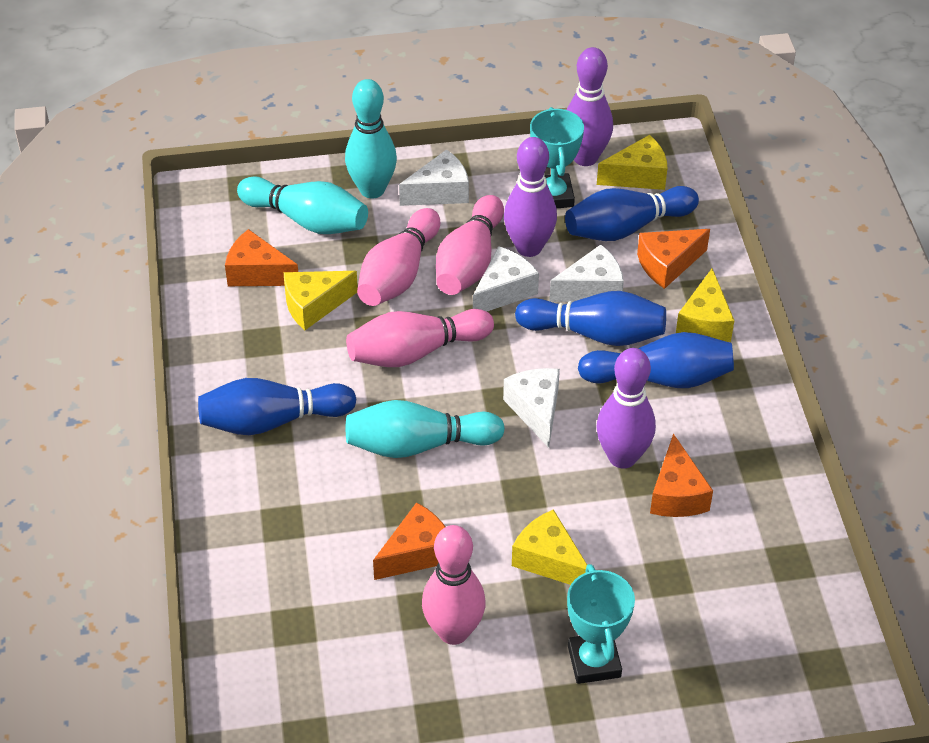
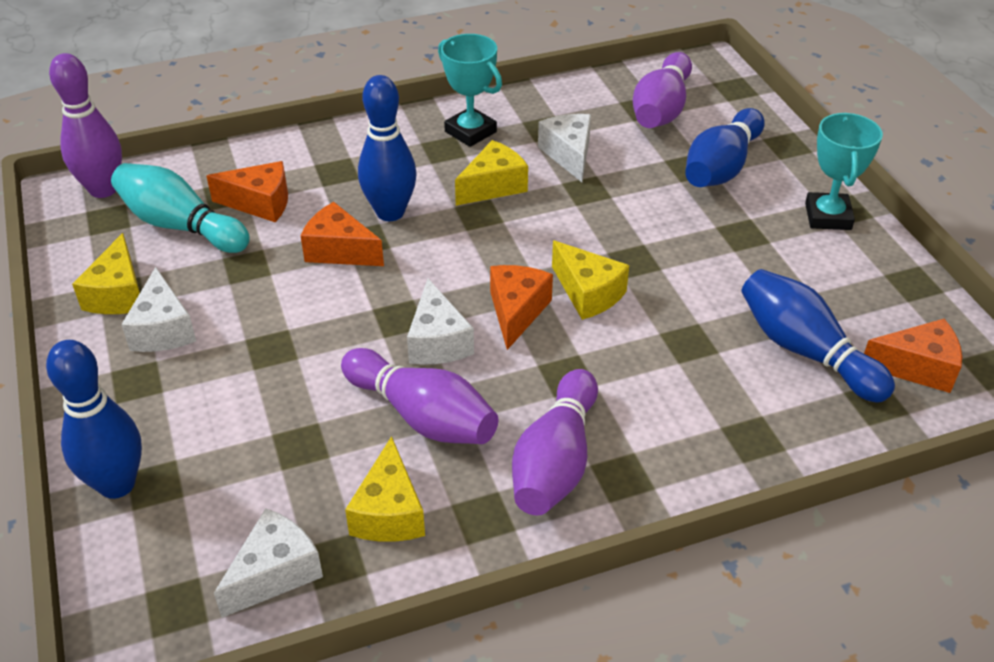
pink bowling pin: 4 -> 0
purple bowling pin: 3 -> 4
turquoise bowling pin: 3 -> 1

